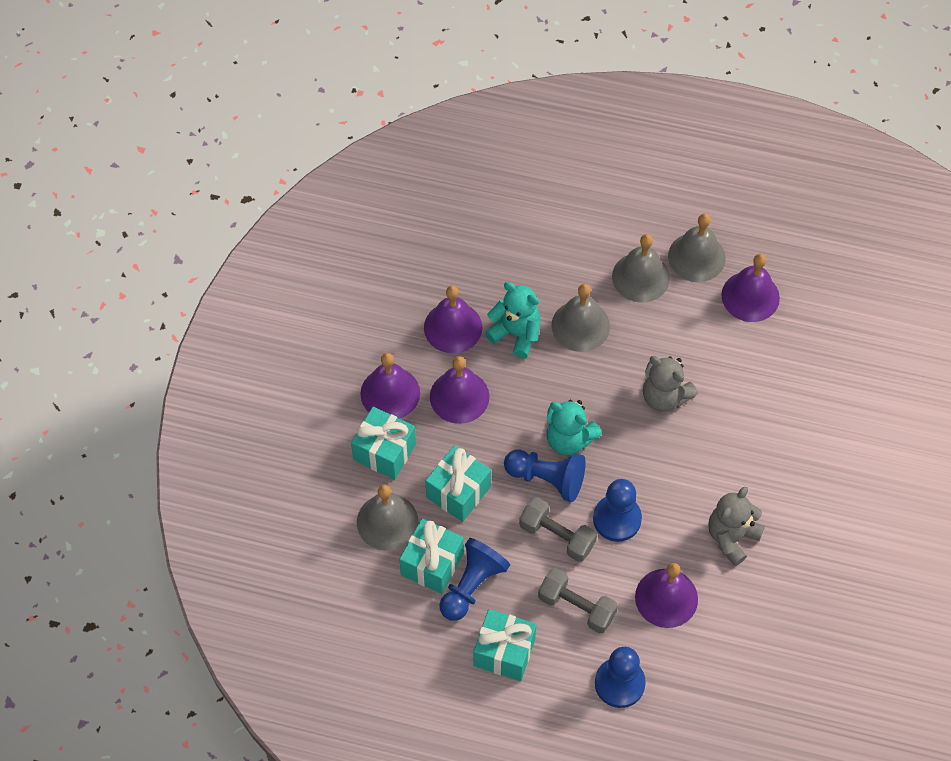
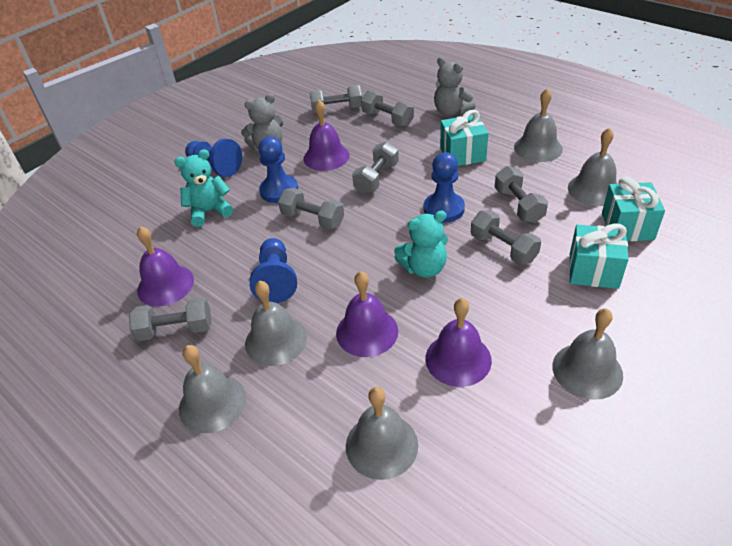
grey bell: 4 -> 6
grey dumbbell: 2 -> 7
purple bell: 5 -> 4
turquoise gift: 4 -> 3

